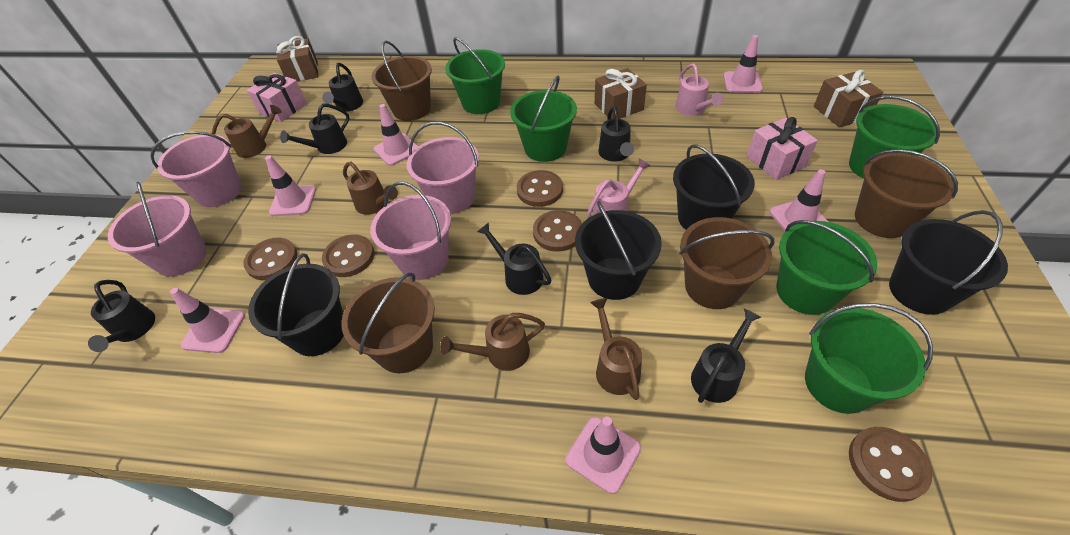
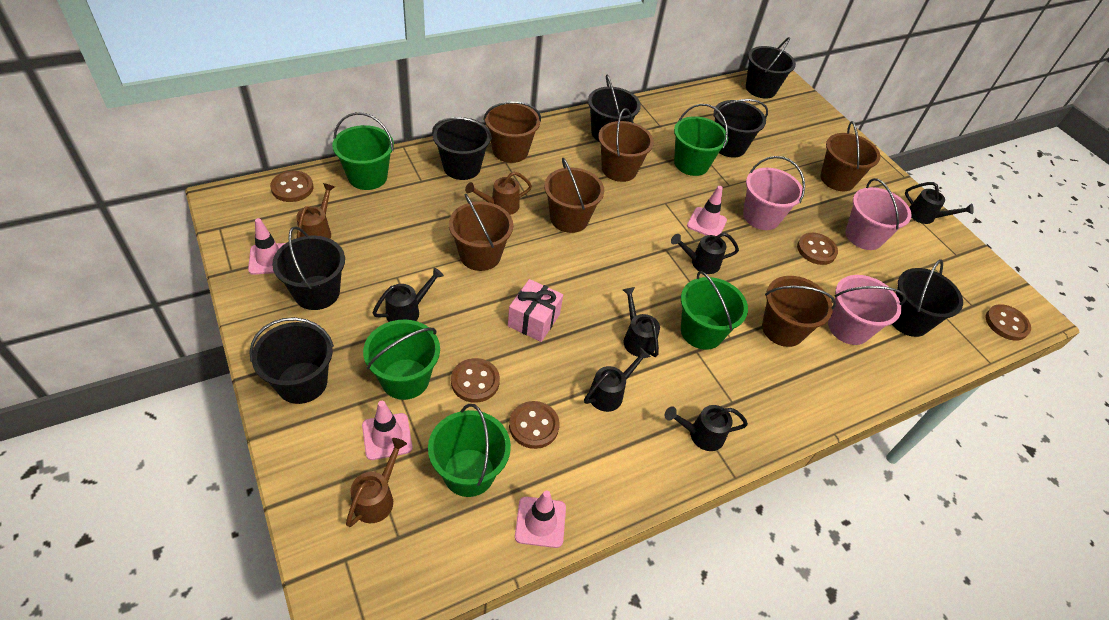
black bucket: 4 -> 7
brown bucket: 4 -> 6
brown gift: 3 -> 0
brown watering can: 4 -> 3
pink bucket: 4 -> 3
pink gift: 2 -> 1
pink traffic cone: 6 -> 4
pink watering can: 2 -> 0

